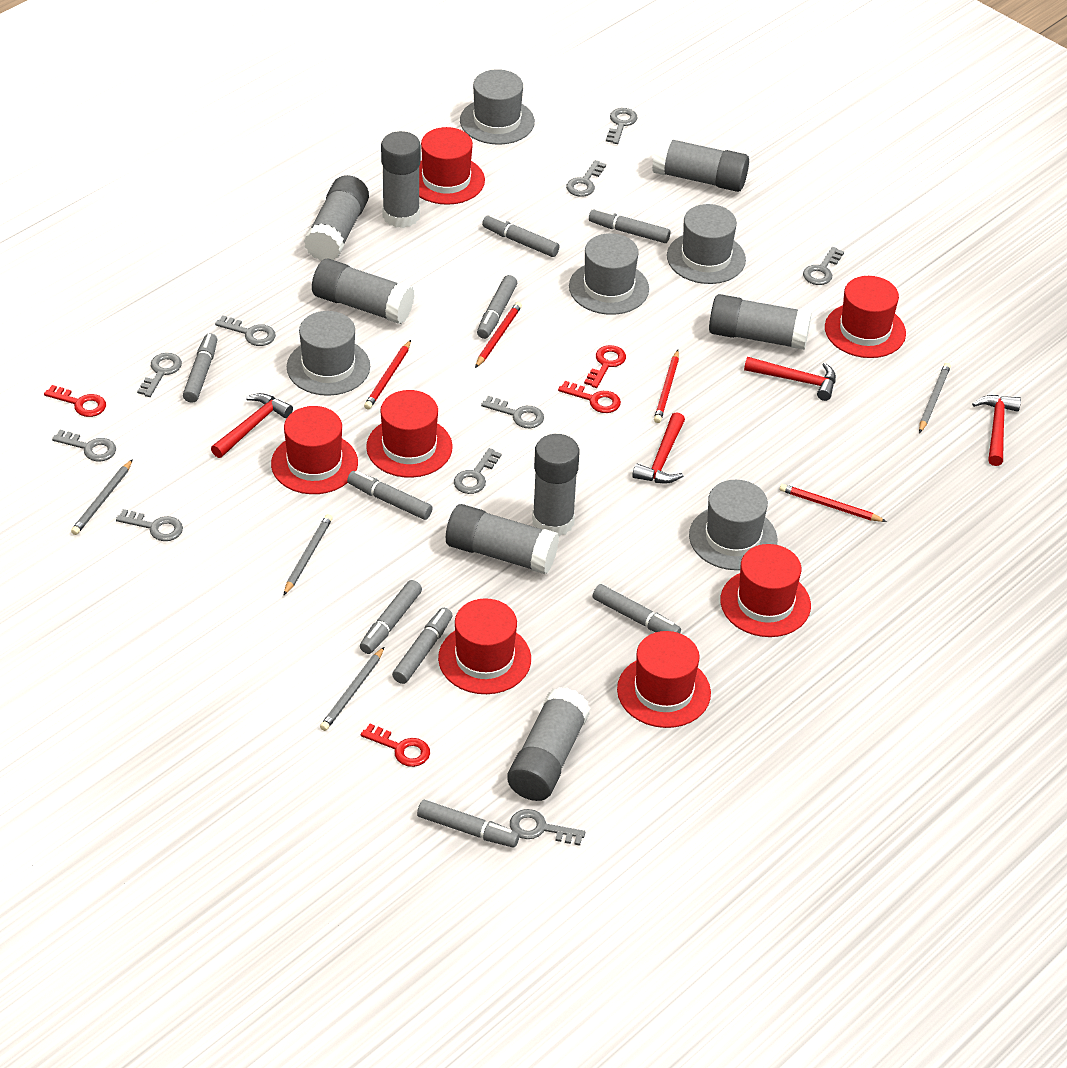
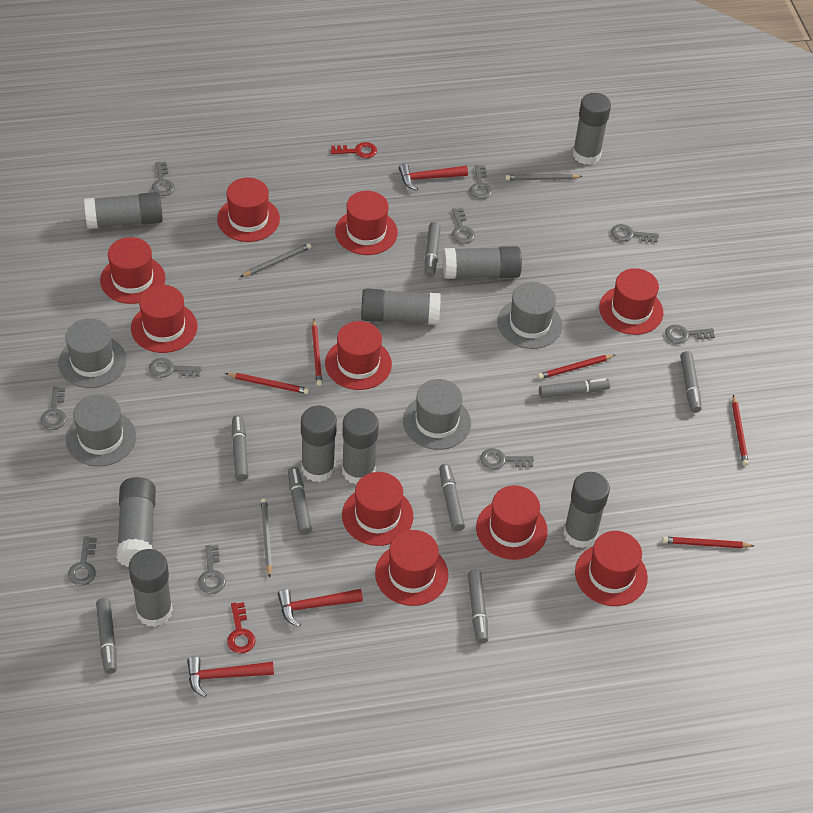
grey glue stick: 8 -> 9
grey hat: 5 -> 4
grey marker: 9 -> 8
grey pencil: 4 -> 3
red hammer: 4 -> 3
red hat: 7 -> 10
red key: 4 -> 2
red pencil: 4 -> 5

